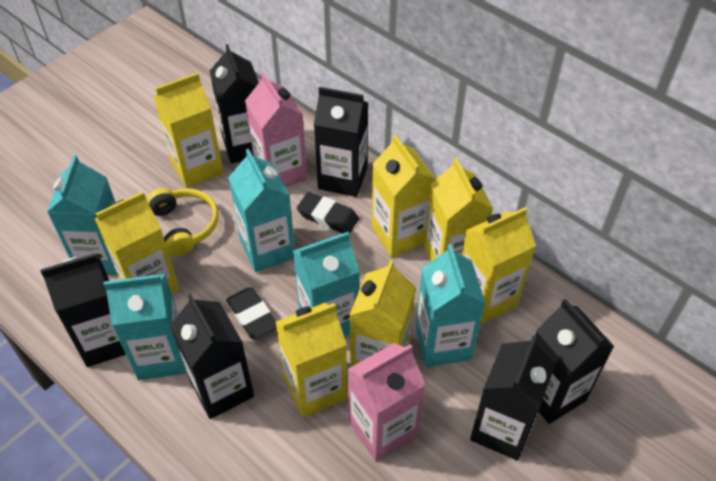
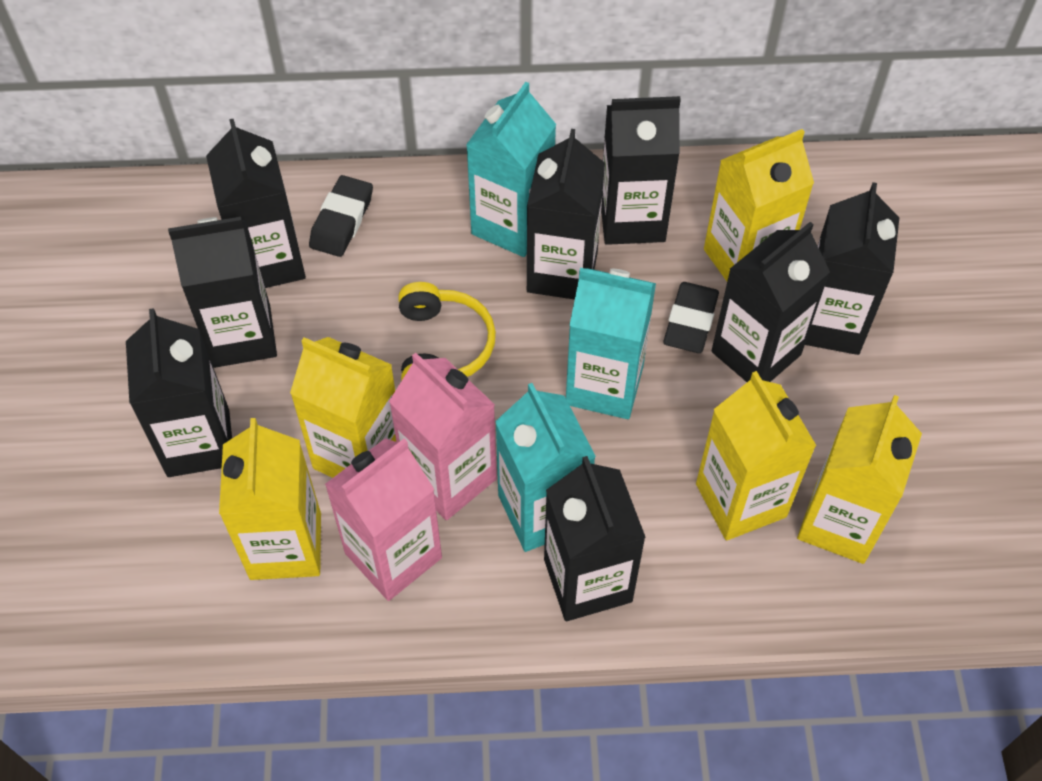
black carton: 6 -> 8
turquoise carton: 5 -> 3
yellow carton: 7 -> 5

